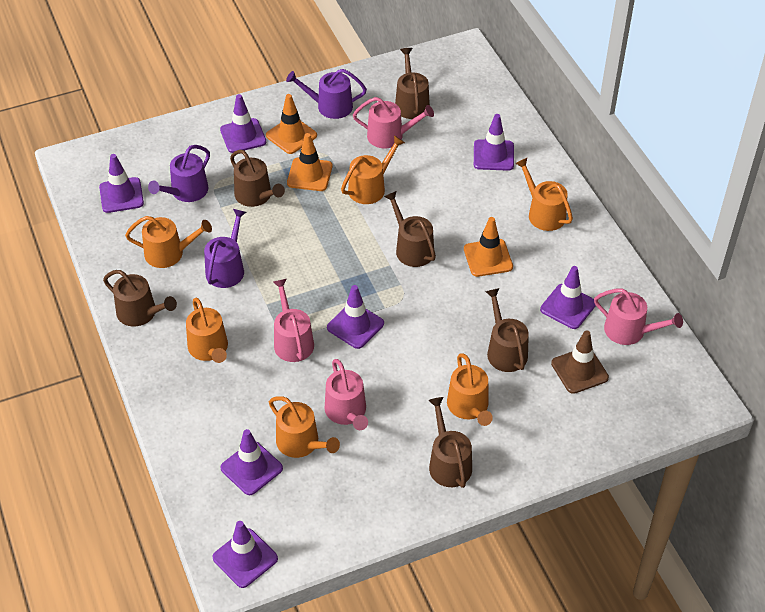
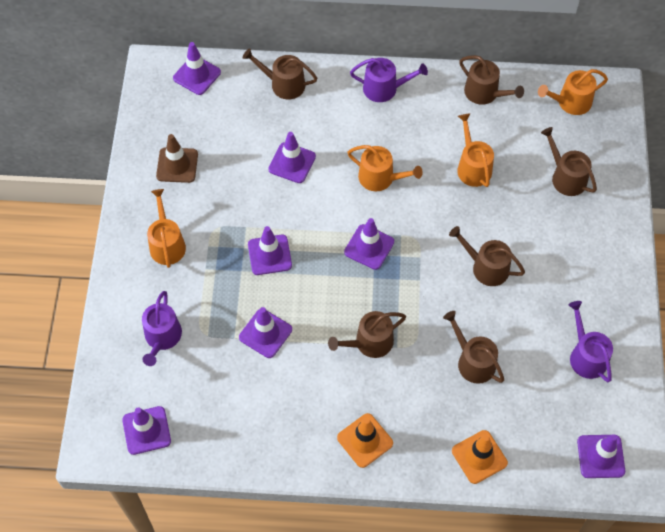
orange traffic cone: 3 -> 2
orange watering can: 6 -> 4
pink watering can: 4 -> 0

